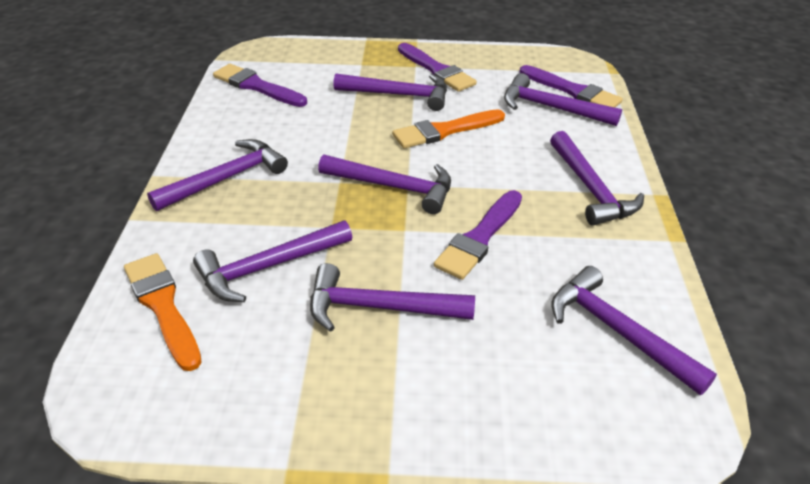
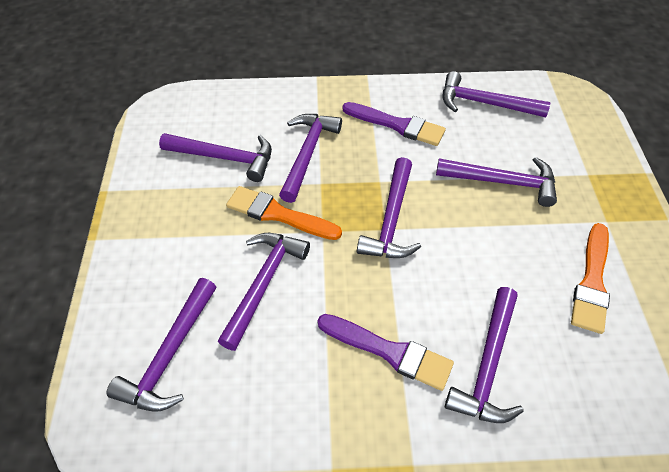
purple brush: 4 -> 2

